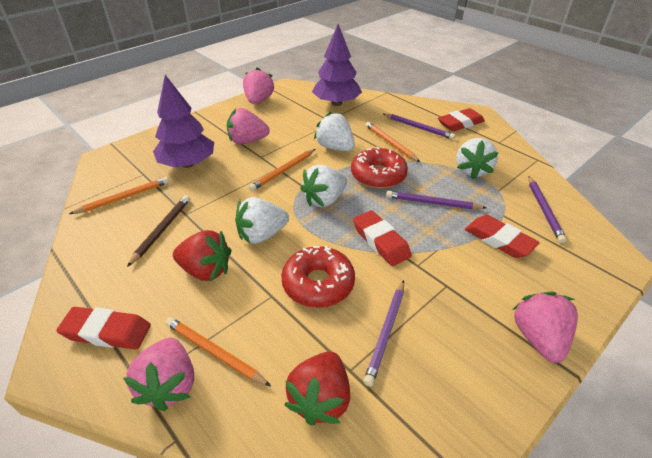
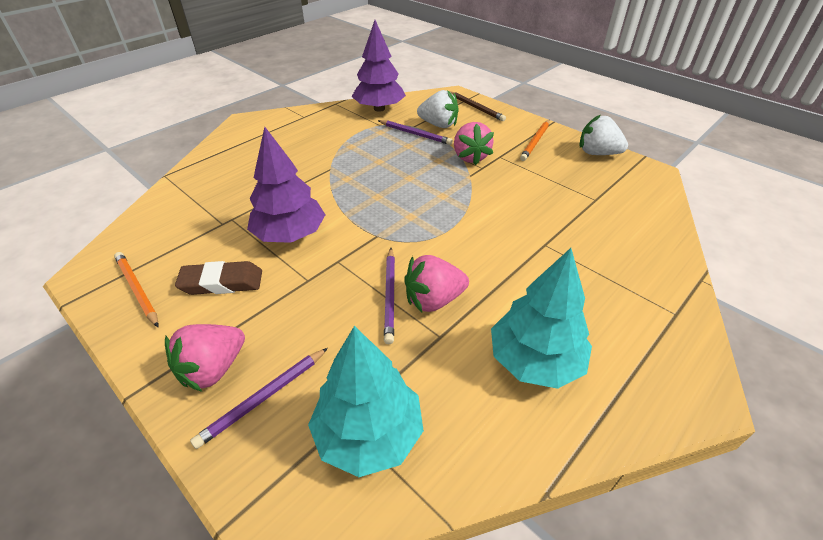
brown eraser: 0 -> 1
orange pencil: 4 -> 2
pink strawberry: 4 -> 3
purple pencil: 4 -> 3
red donut: 2 -> 0
red eraser: 4 -> 0
red strawberry: 2 -> 0
turquoise tree: 0 -> 2
white strawberry: 4 -> 2

